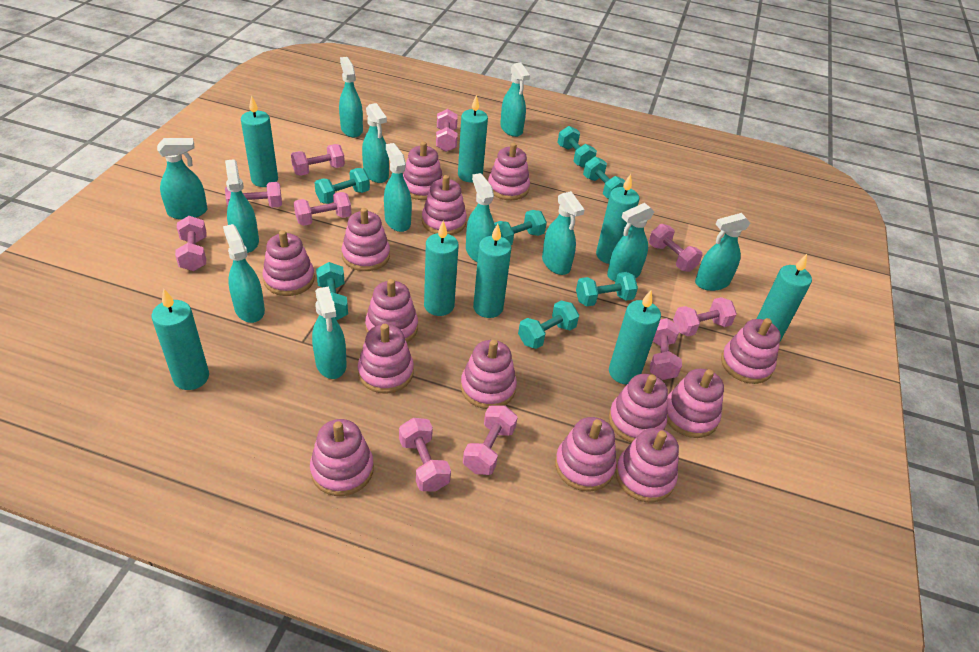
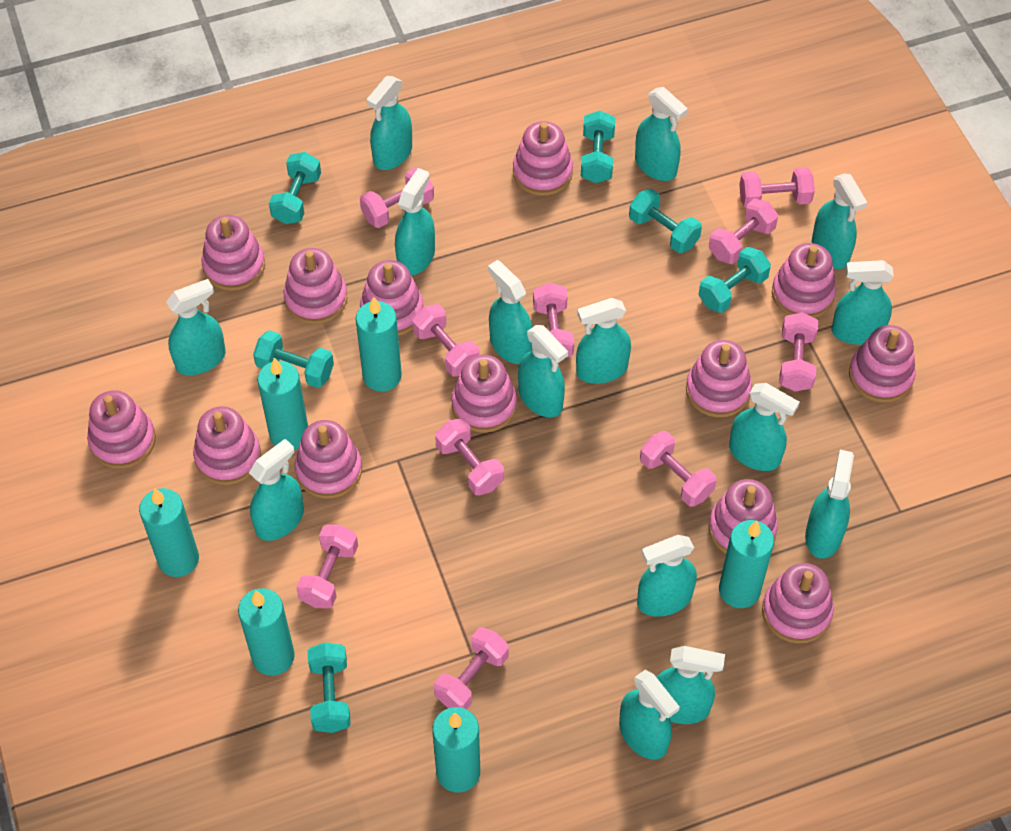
pink stacking toy: 14 -> 13
turquoise candle: 8 -> 6
turquoise dumbbell: 7 -> 6
turquoise spray bottle: 12 -> 15

